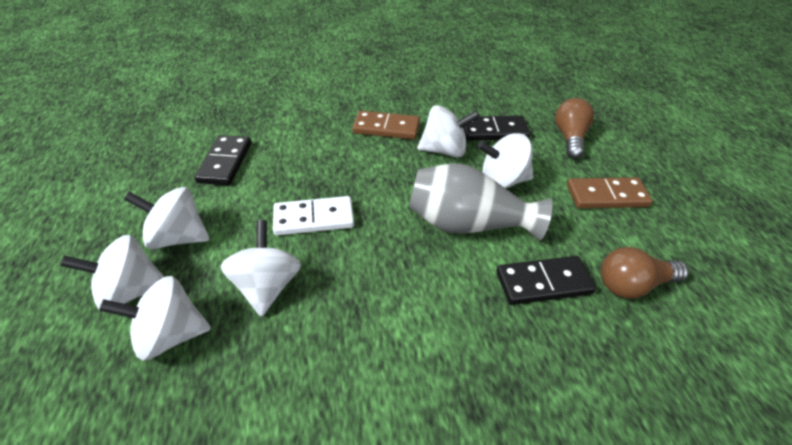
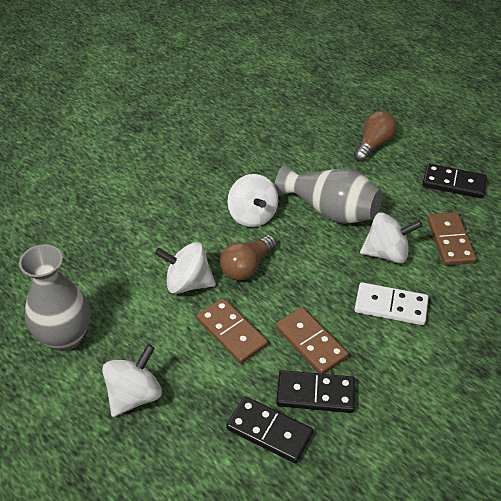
brown domino: 2 -> 3
grey vase: 1 -> 2
white spinning top: 6 -> 4

